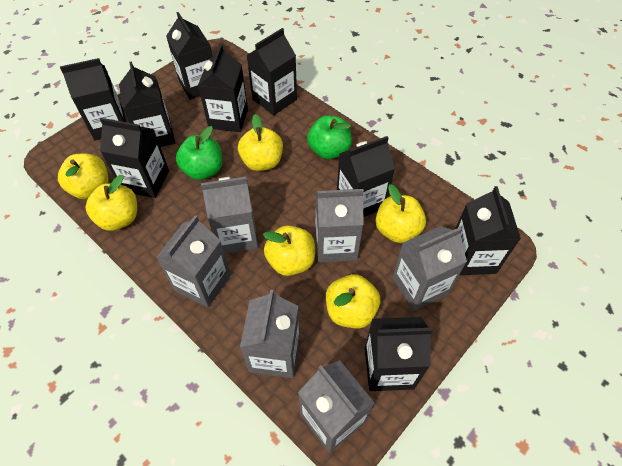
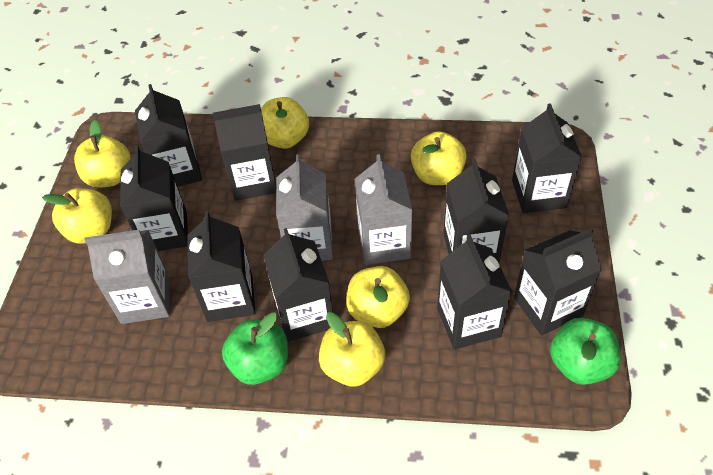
grey carton: 6 -> 3

